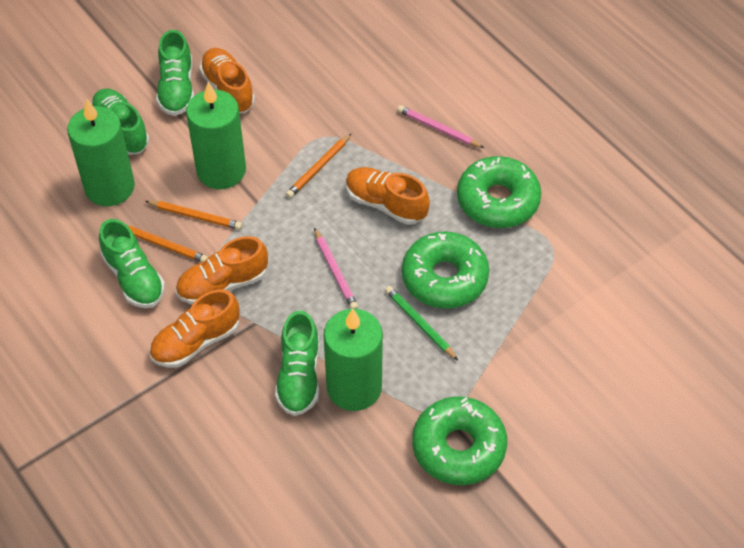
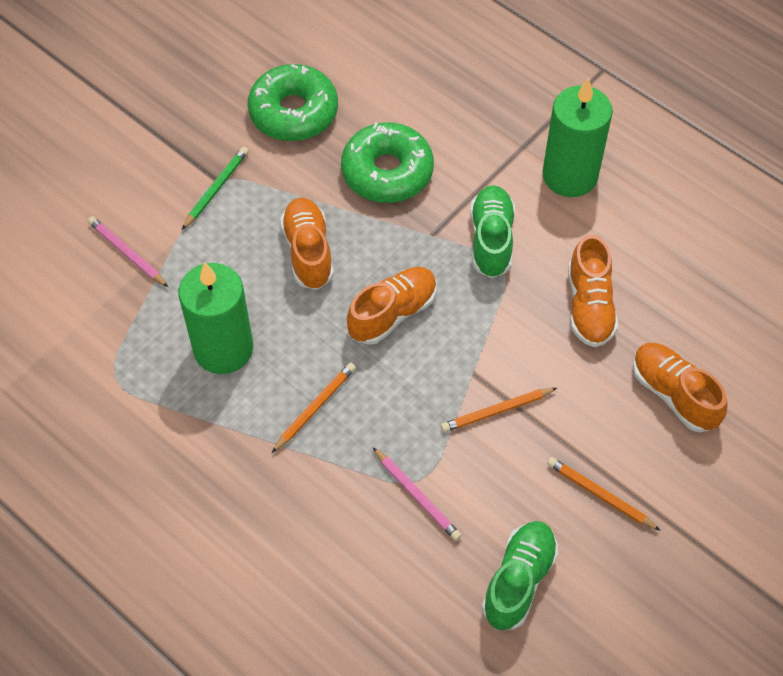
green candle: 3 -> 2
green donut: 3 -> 2
green shoe: 4 -> 2

